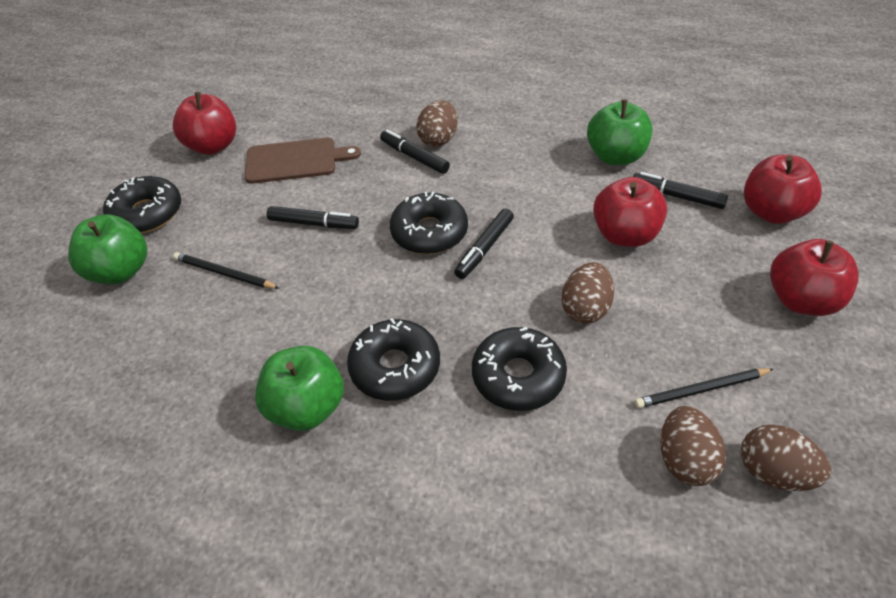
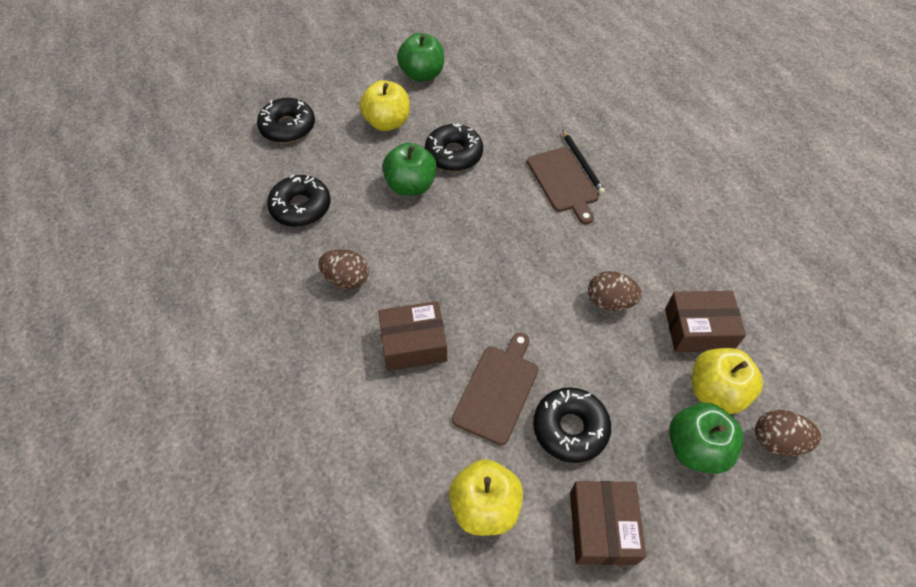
black marker: 4 -> 0
black pencil: 2 -> 1
brown box: 0 -> 3
brown cutting board: 1 -> 2
brown egg: 4 -> 3
red apple: 4 -> 0
yellow apple: 0 -> 3

